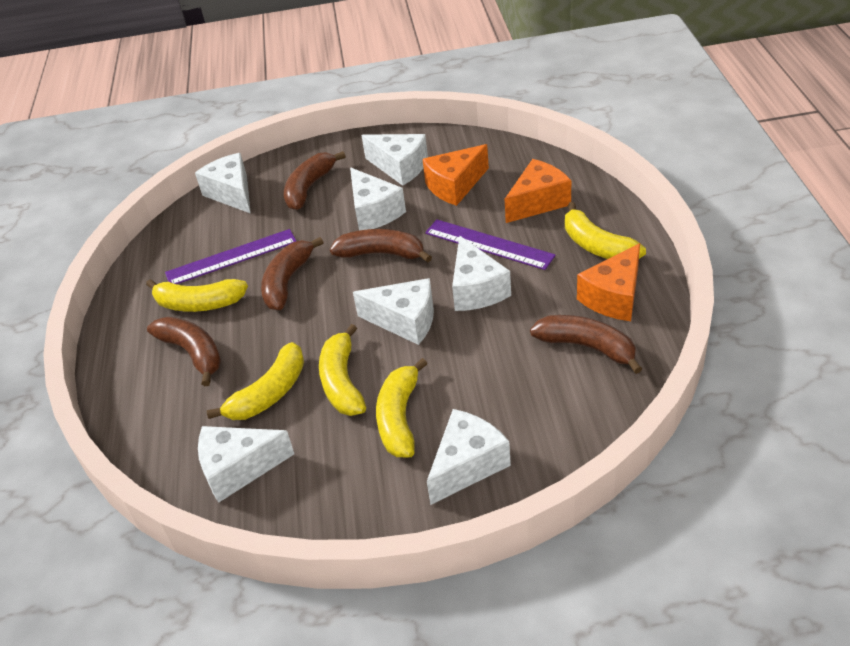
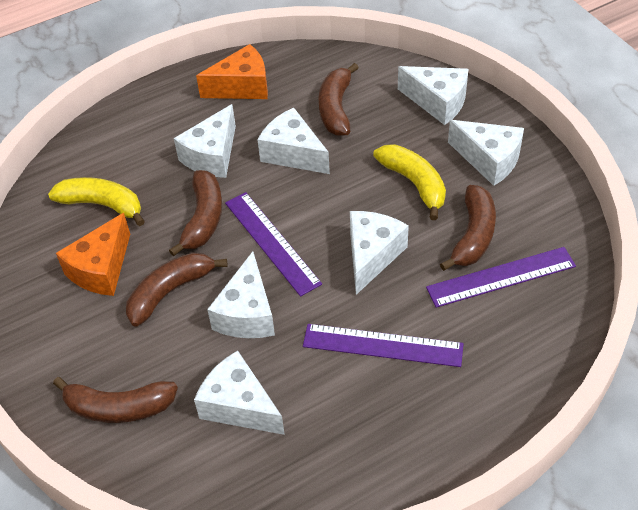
orange cheese: 3 -> 2
purple ruler: 2 -> 3
yellow banana: 5 -> 2

